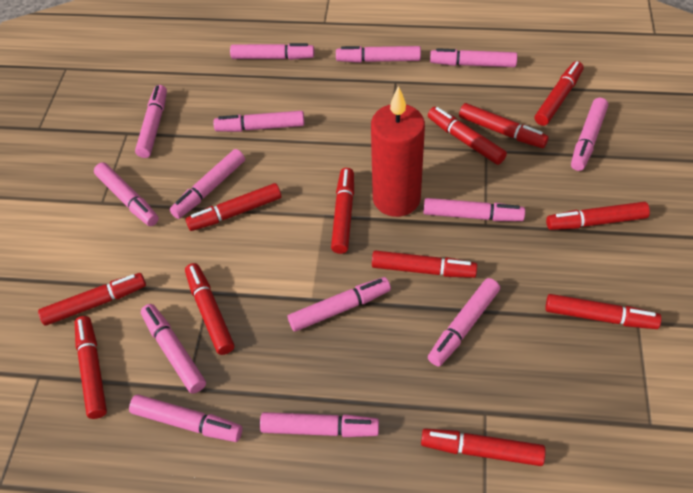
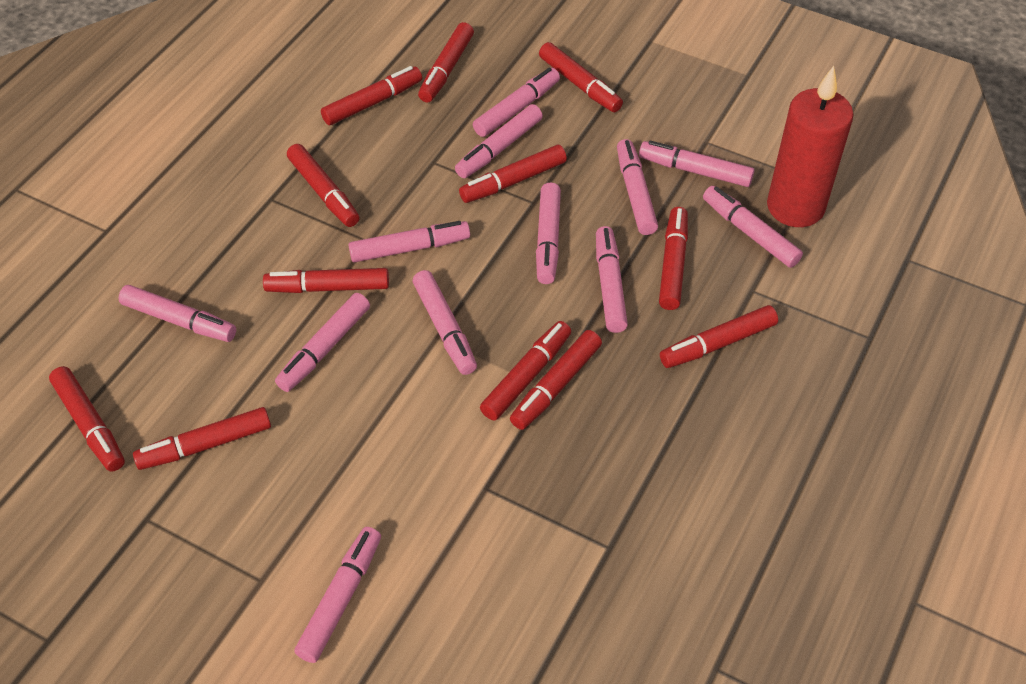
pink marker: 14 -> 12

